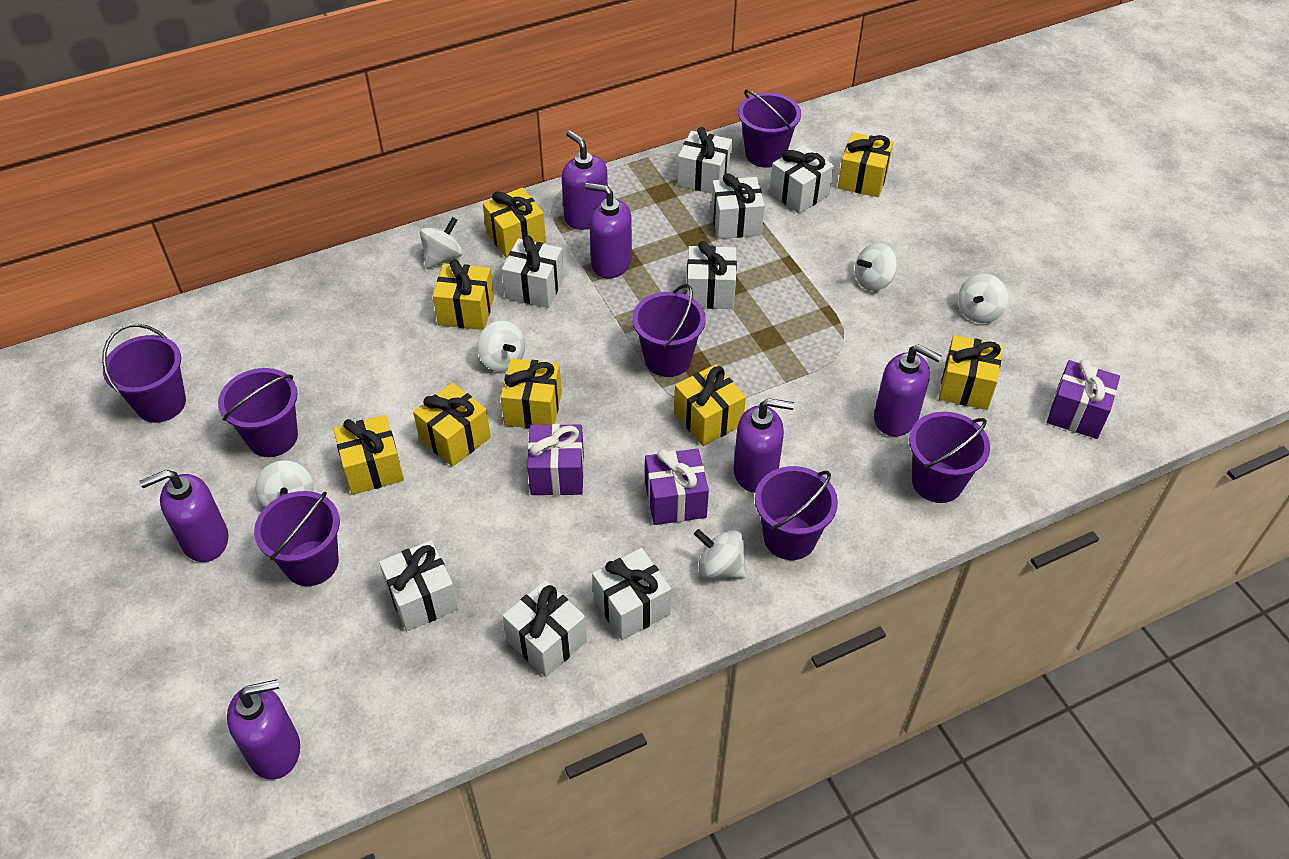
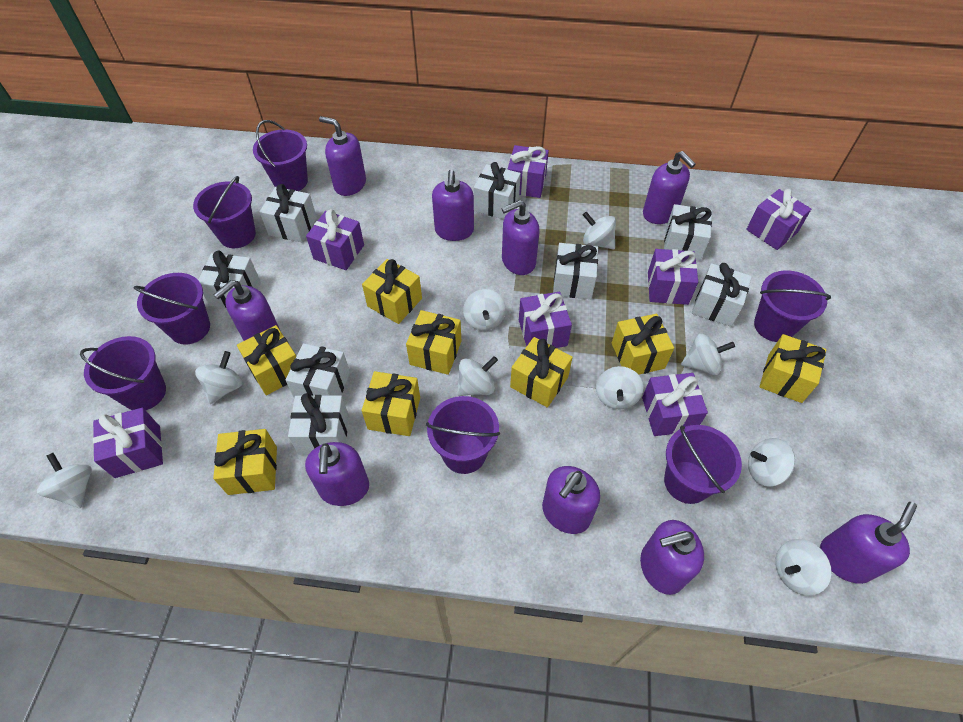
purple gift: 3 -> 7
purple soap dispenser: 6 -> 9
white spinning top: 6 -> 9

